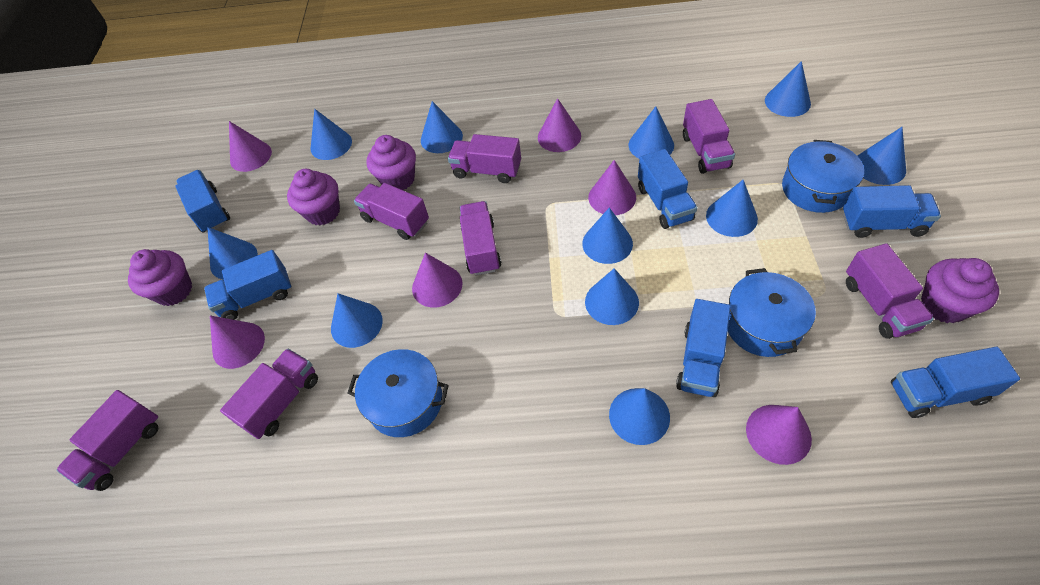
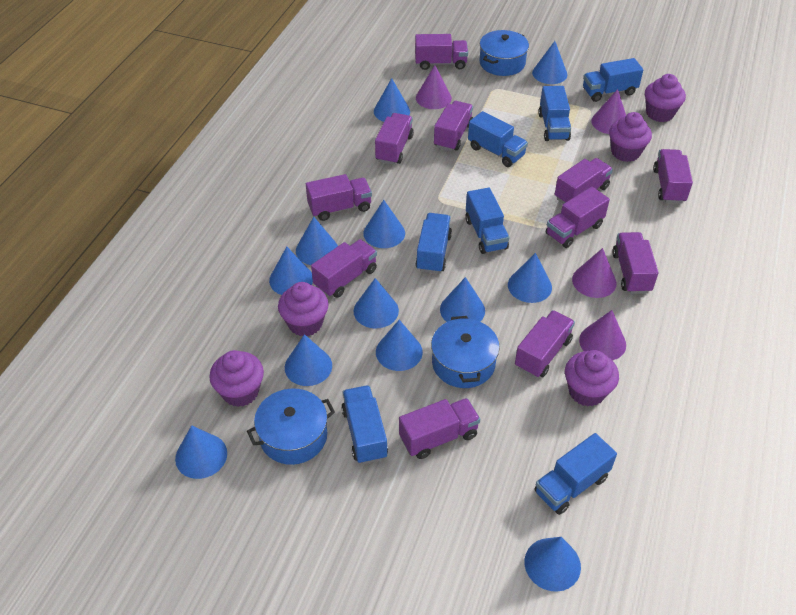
blue cone: 11 -> 12
blue truck: 6 -> 7
purple cone: 6 -> 4
purple cupcake: 4 -> 5
purple truck: 7 -> 11

